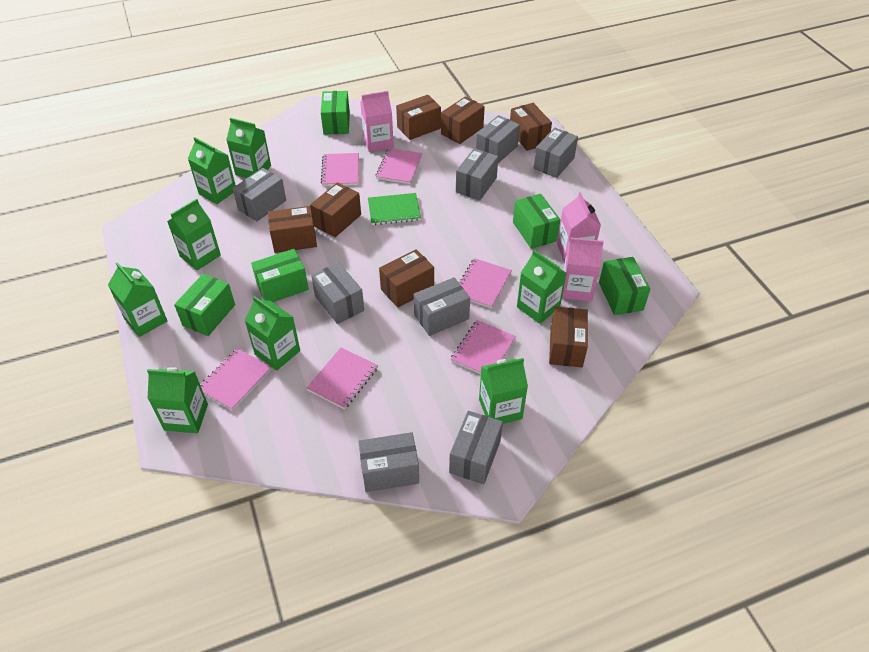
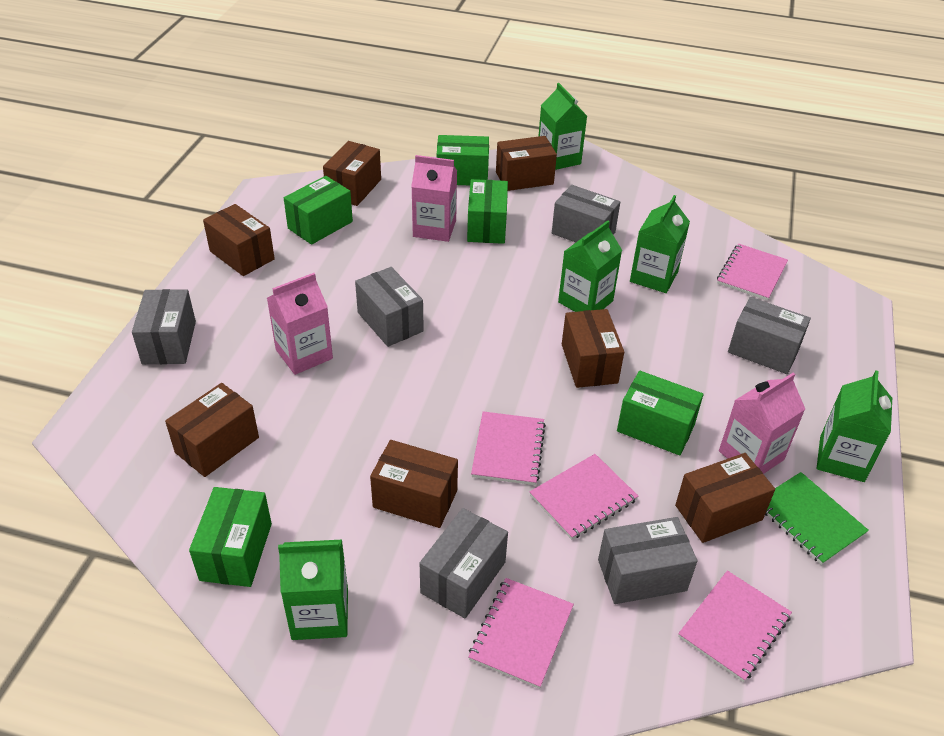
green carton: 8 -> 5
grey box: 8 -> 6
pink notebook: 6 -> 5

